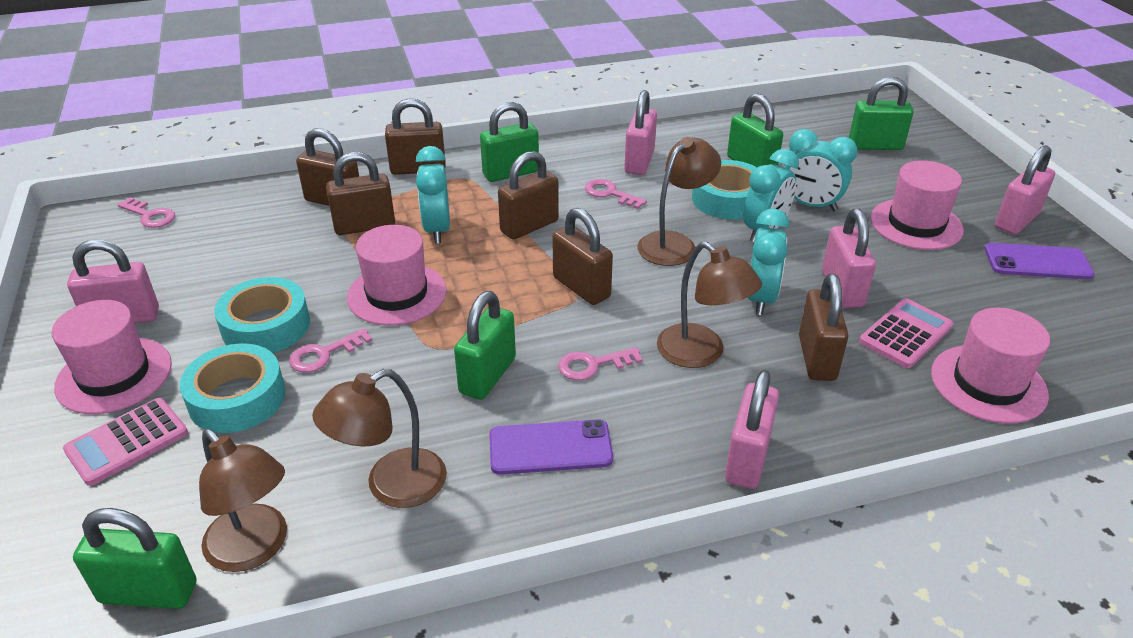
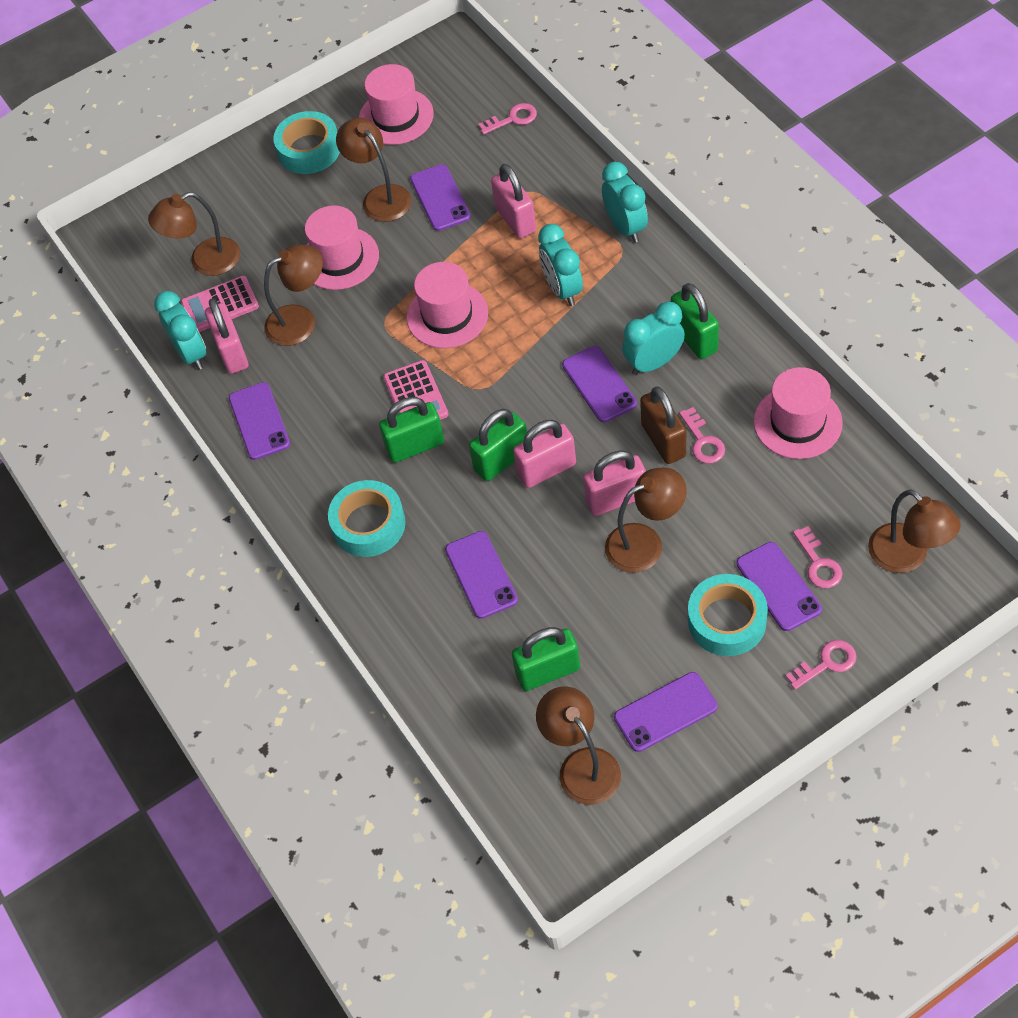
brown lamp: 4 -> 6
brown padlock: 6 -> 1
green padlock: 5 -> 4
pink padlock: 5 -> 4
purple phone: 2 -> 6

